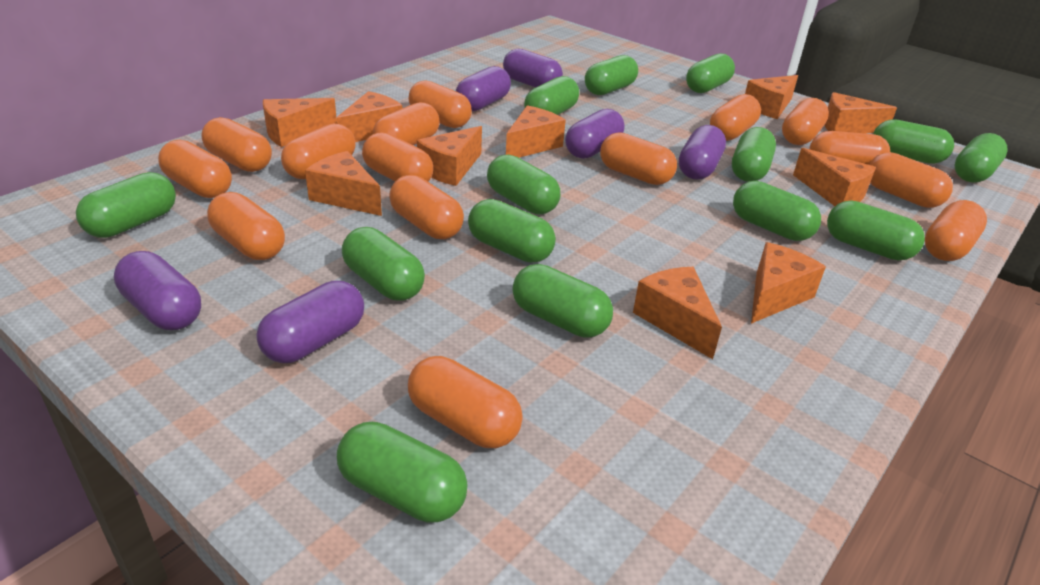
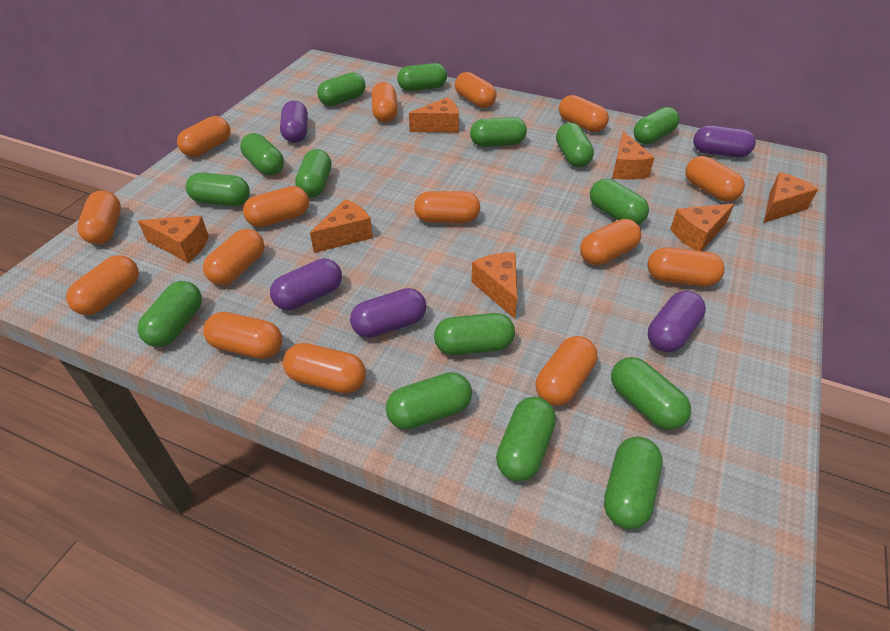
green capsule: 14 -> 15
orange cheese: 10 -> 7
purple capsule: 6 -> 5

